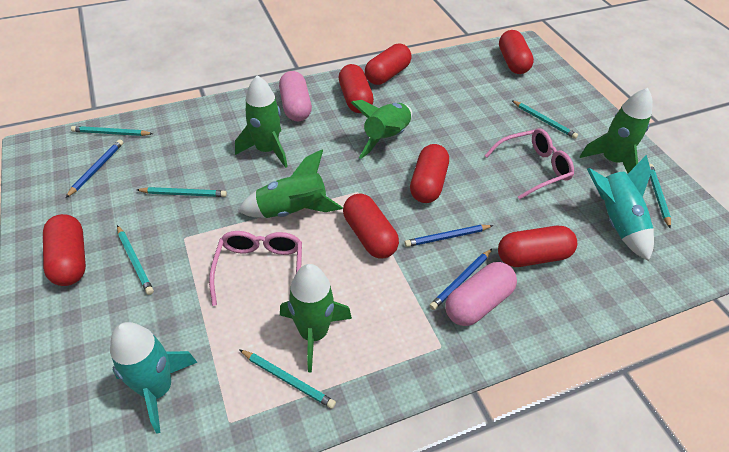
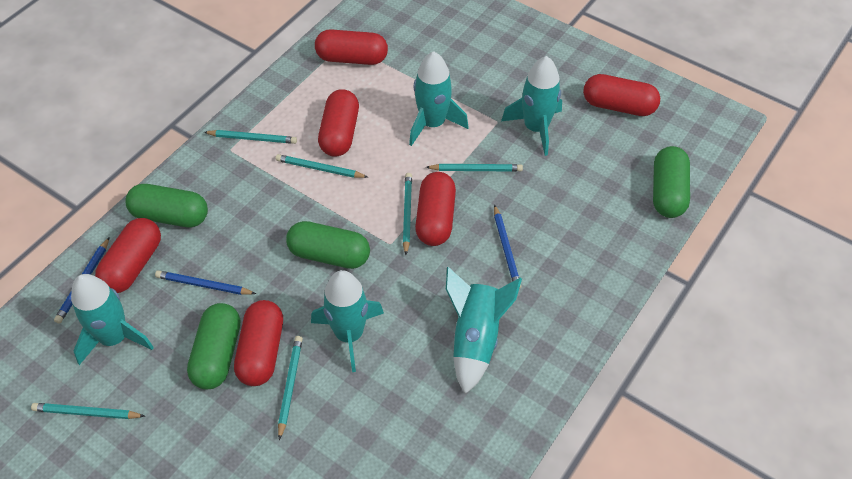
green capsule: 0 -> 4
green rocket: 5 -> 0
pink capsule: 2 -> 0
pink glasses: 2 -> 0
red capsule: 7 -> 6
turquoise rocket: 2 -> 5

